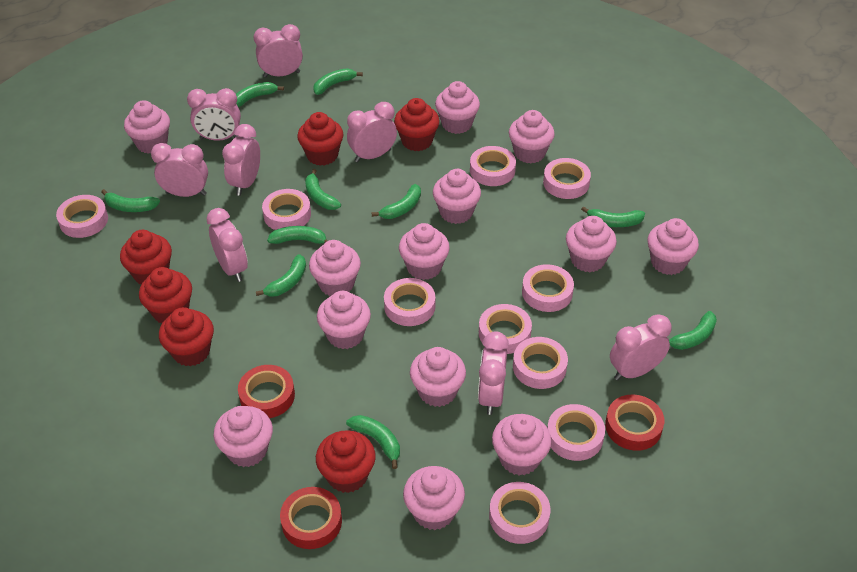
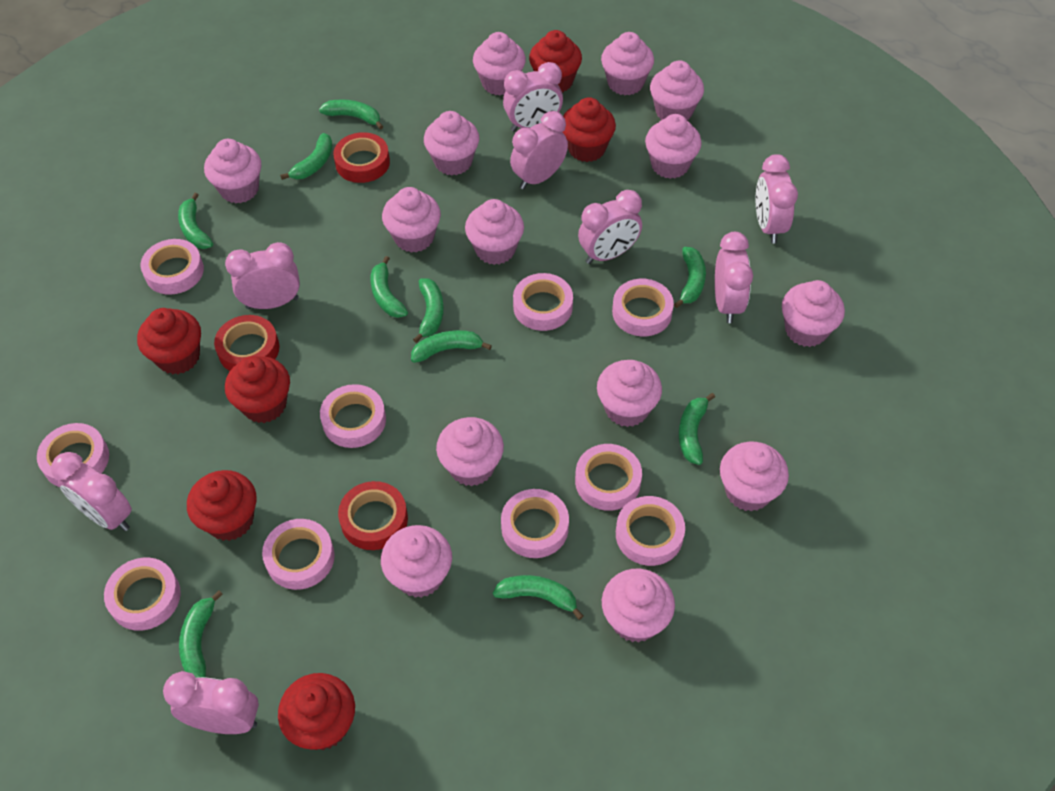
pink cupcake: 13 -> 14

